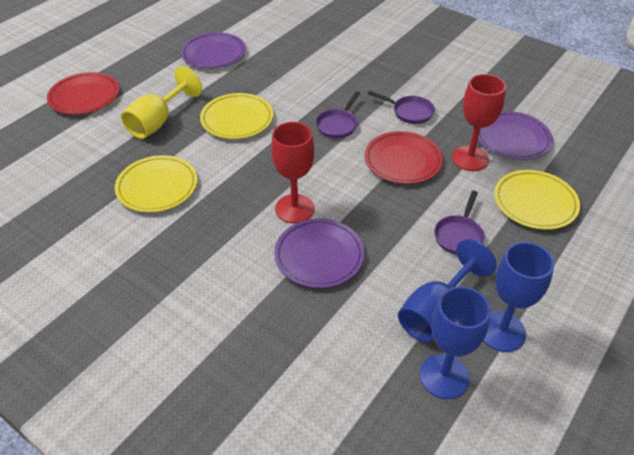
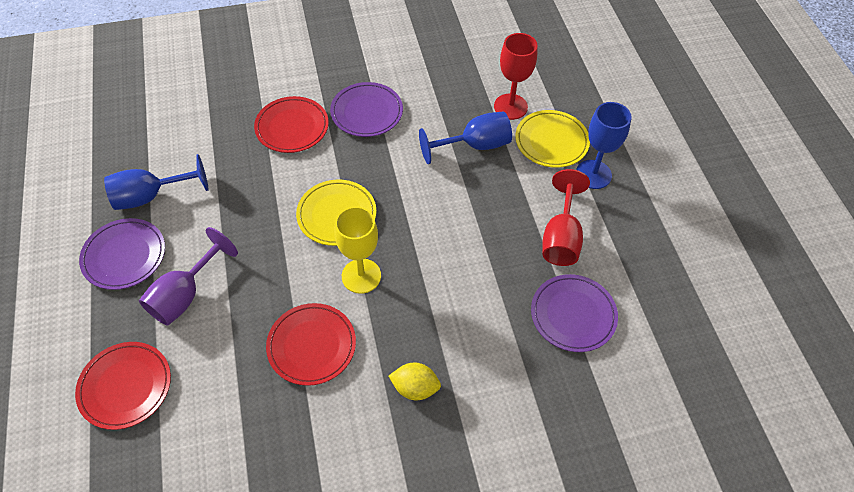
purple goblet: 0 -> 1
purple pan: 3 -> 0
red plate: 2 -> 3
yellow lemon: 0 -> 1
yellow plate: 3 -> 2

